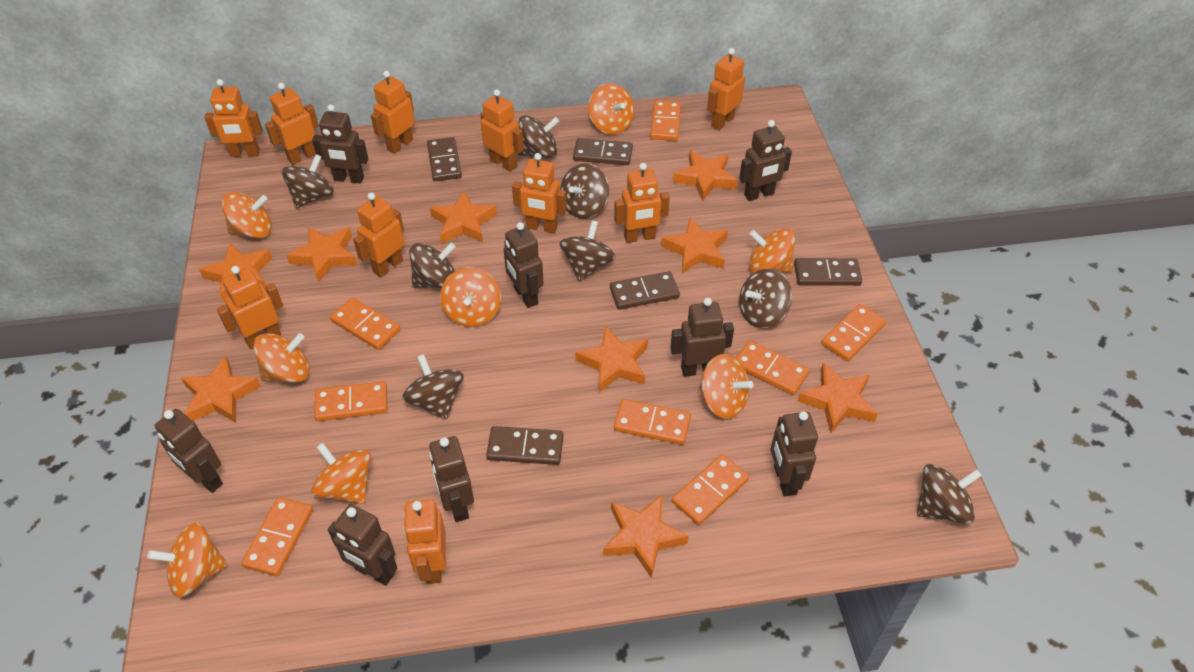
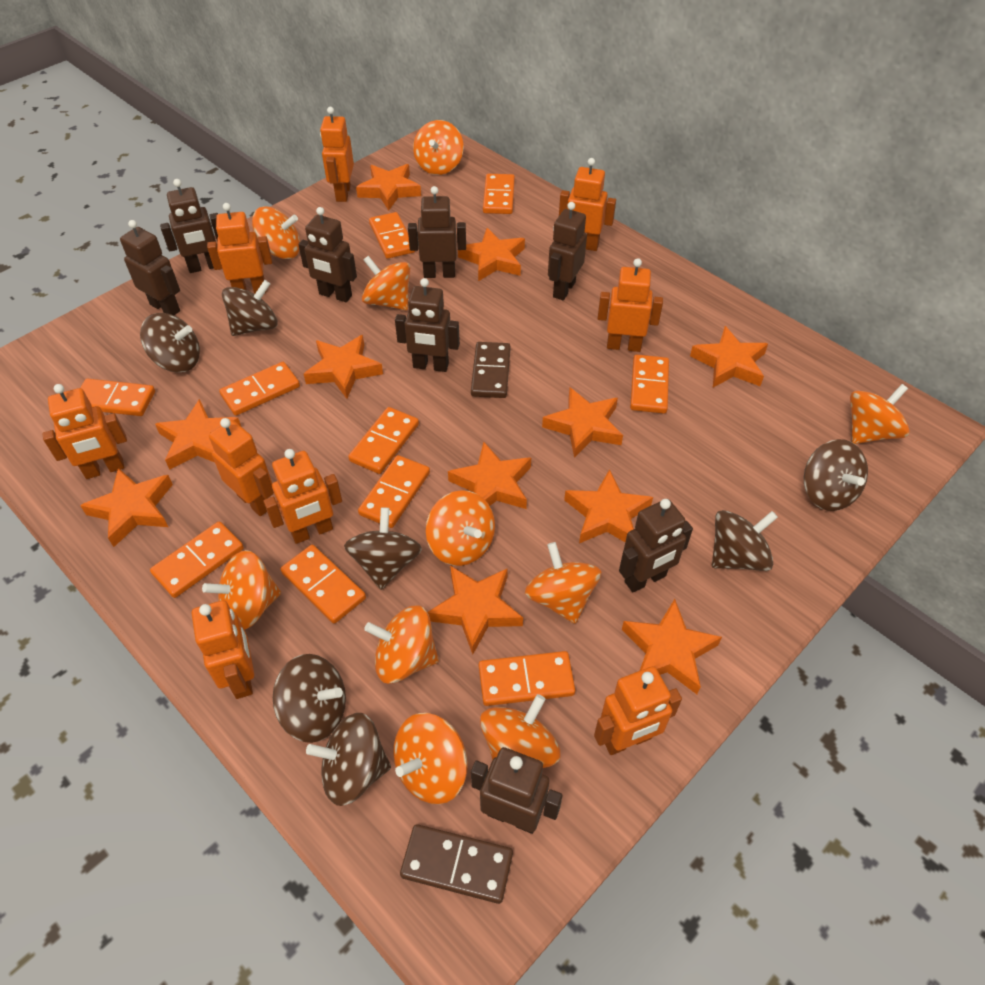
brown domino: 5 -> 2
brown spinning top: 8 -> 7
orange domino: 8 -> 10
orange robot: 10 -> 9
orange spinning top: 8 -> 10
orange star: 9 -> 11

